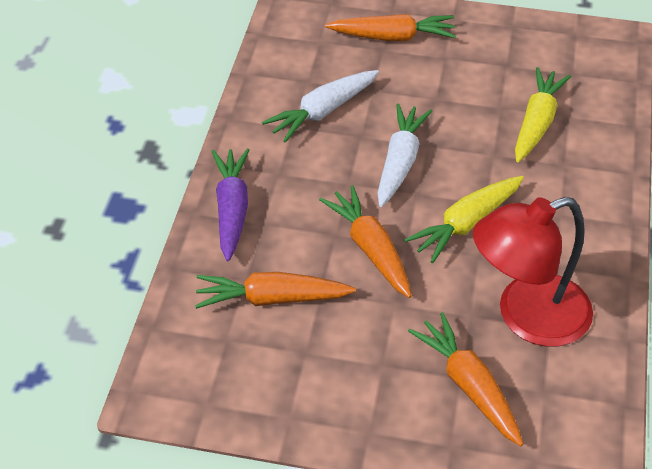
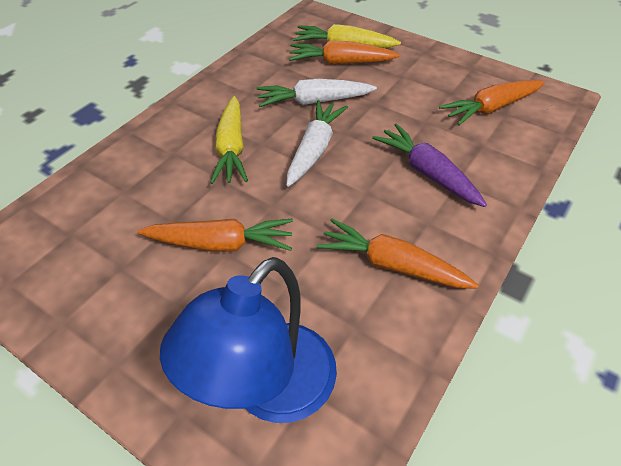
blue lamp: 0 -> 1
red lamp: 1 -> 0

